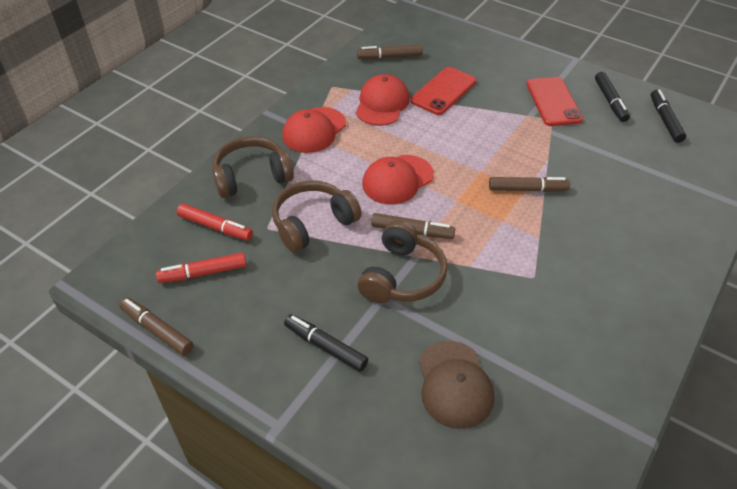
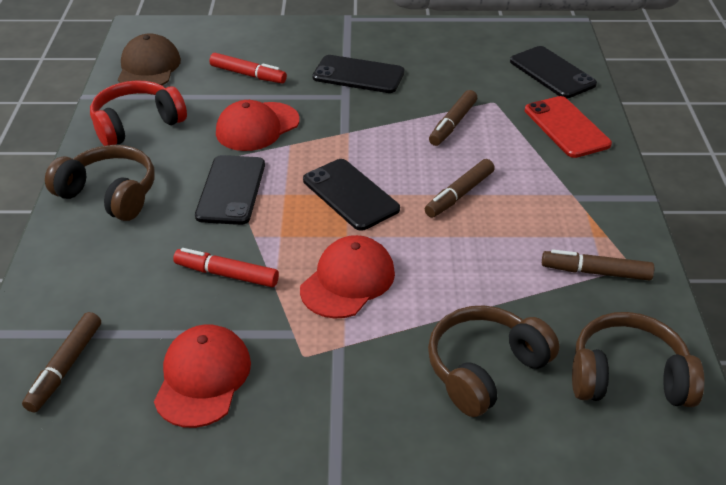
black marker: 3 -> 0
black phone: 0 -> 4
red headphones: 0 -> 1
red phone: 2 -> 1

